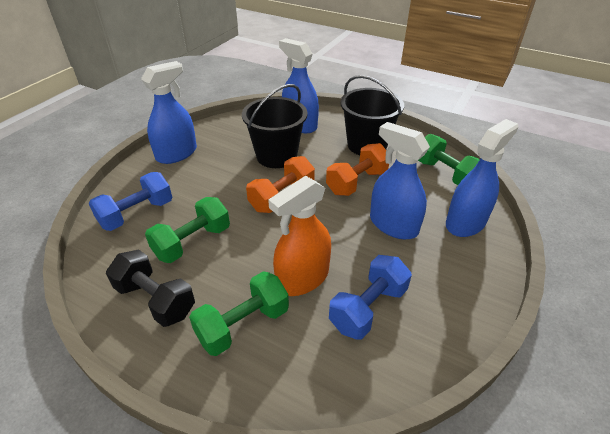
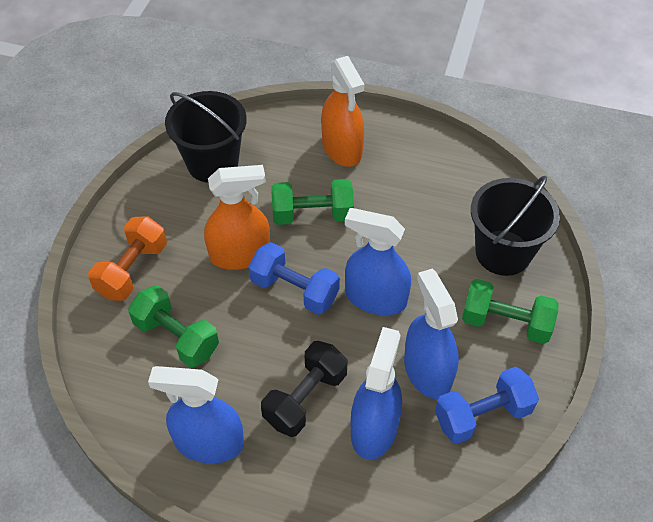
orange dumbbell: 2 -> 1
orange spray bottle: 1 -> 2

